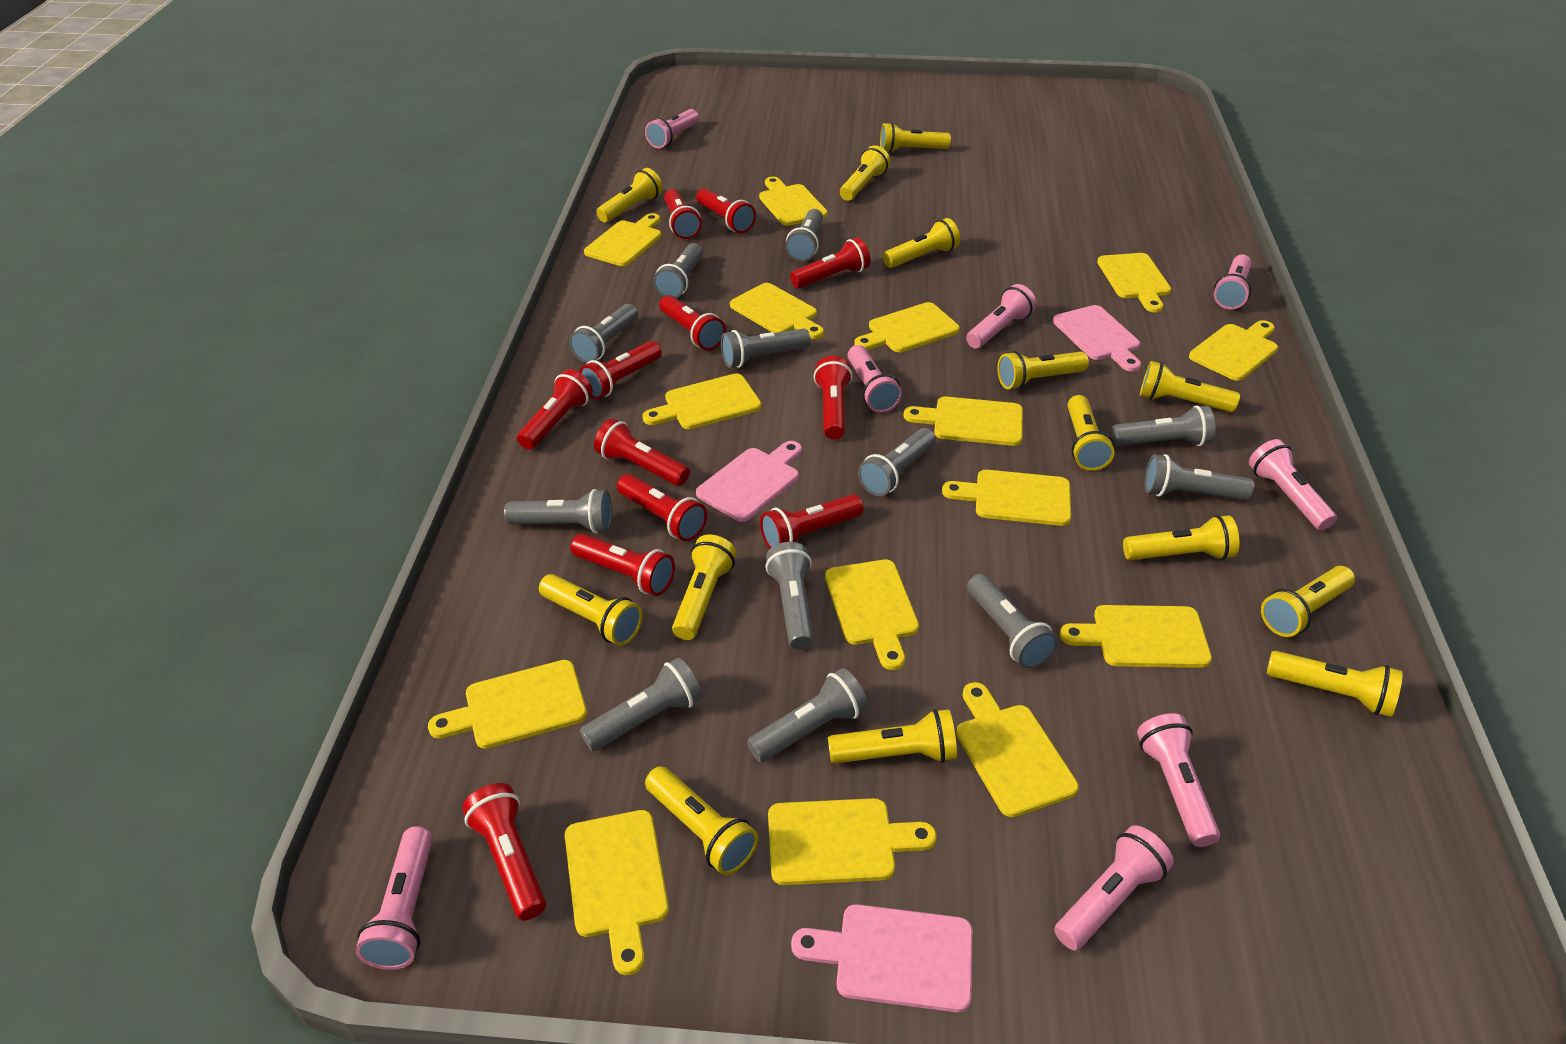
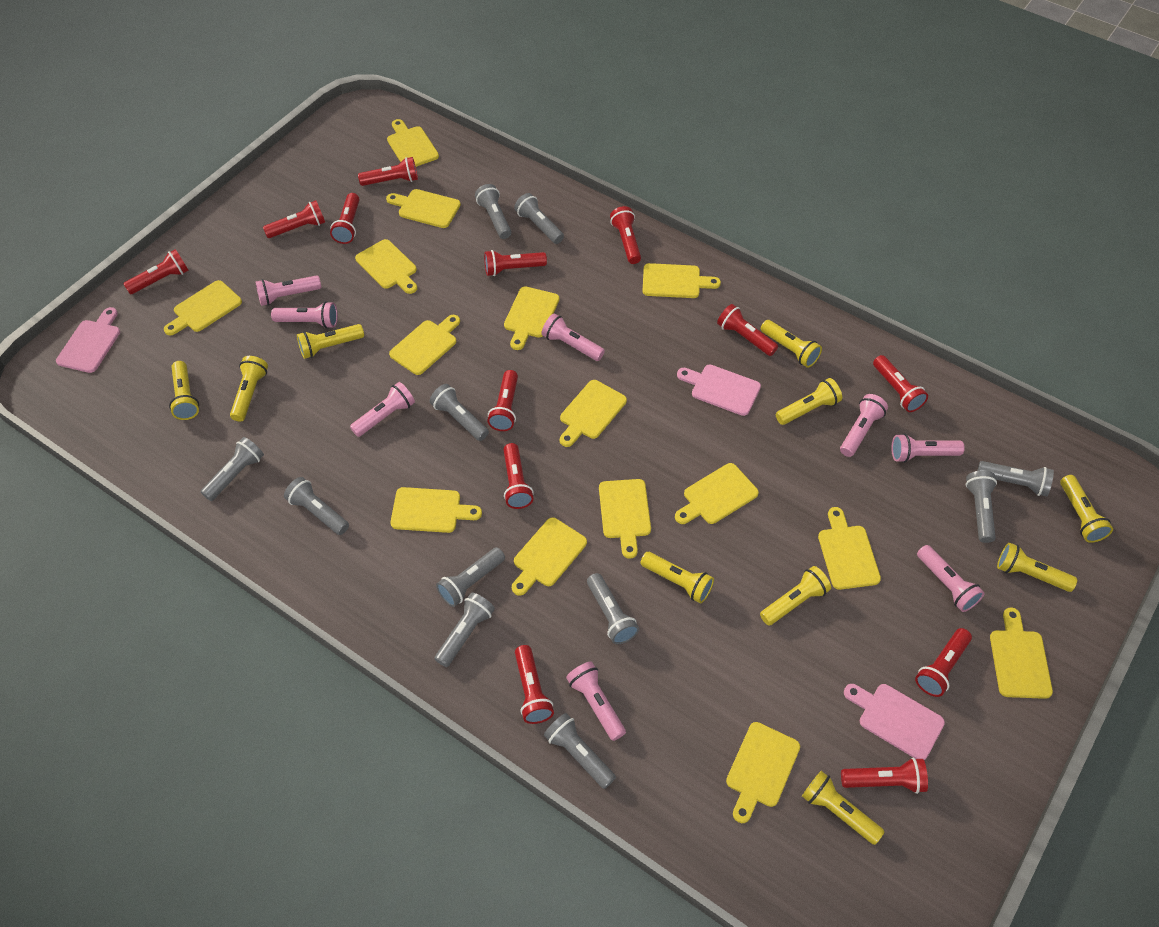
grey flashlight: 12 -> 11
red flashlight: 12 -> 13
yellow flashlight: 14 -> 10

